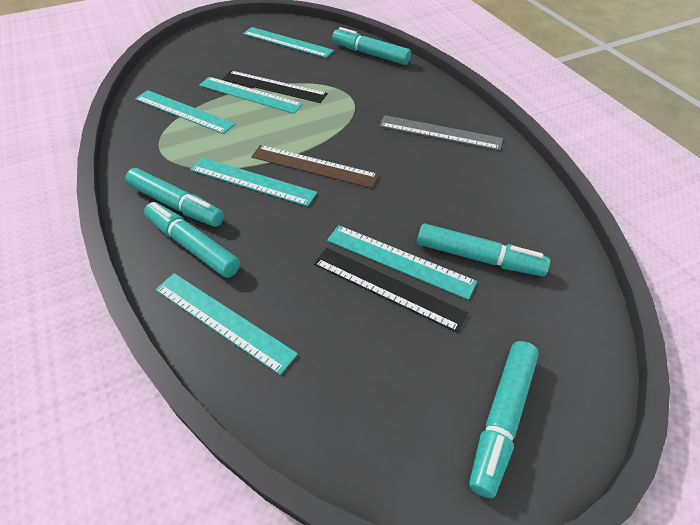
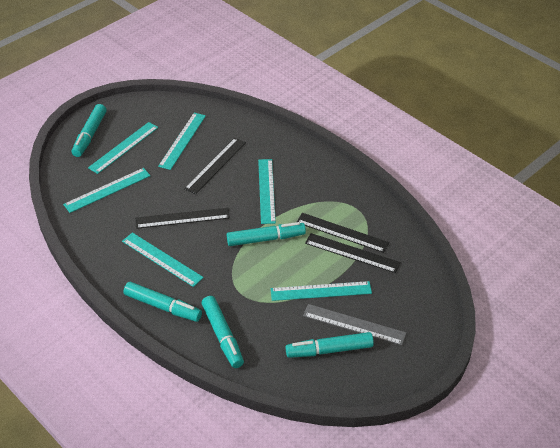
black ruler: 2 -> 4
brown ruler: 1 -> 0

